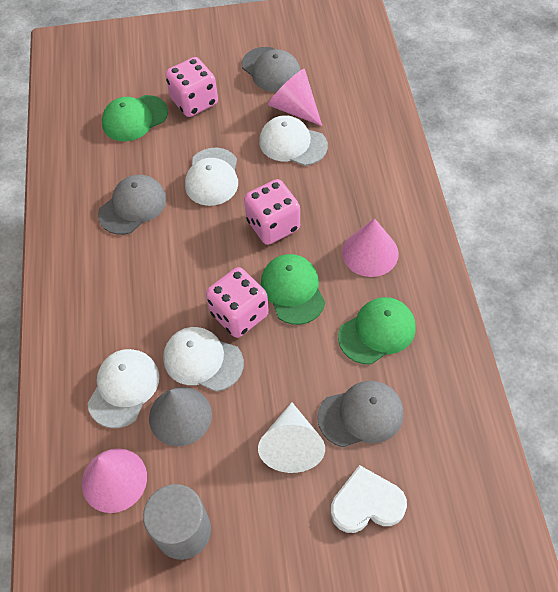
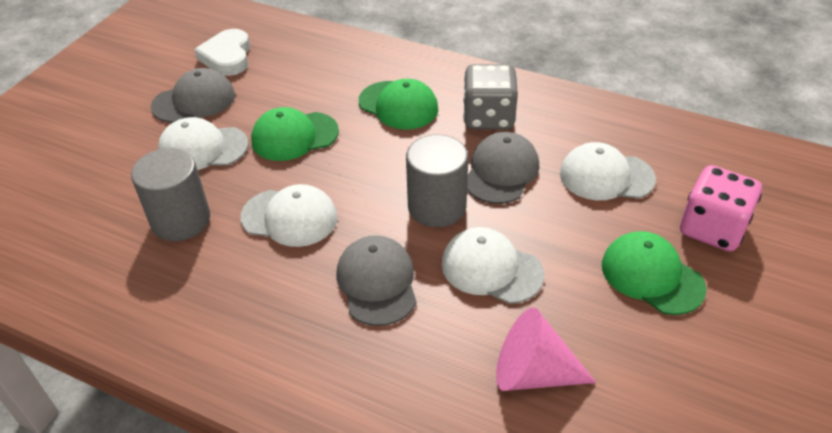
grey cone: 1 -> 0
grey cylinder: 1 -> 2
grey dice: 0 -> 1
pink cone: 3 -> 1
pink dice: 3 -> 1
white cone: 1 -> 0

